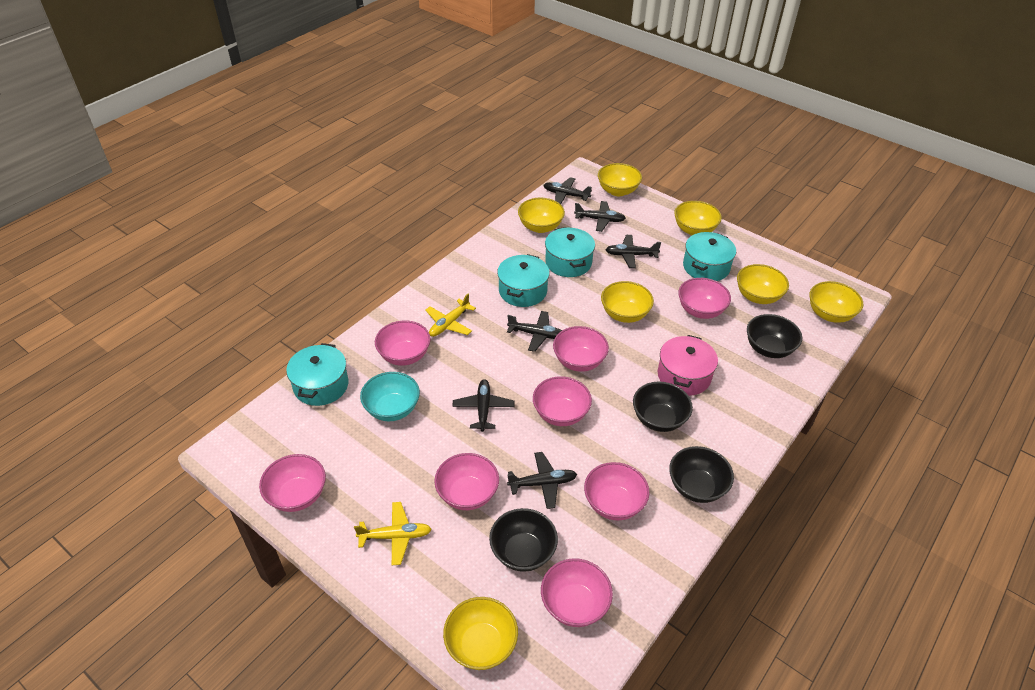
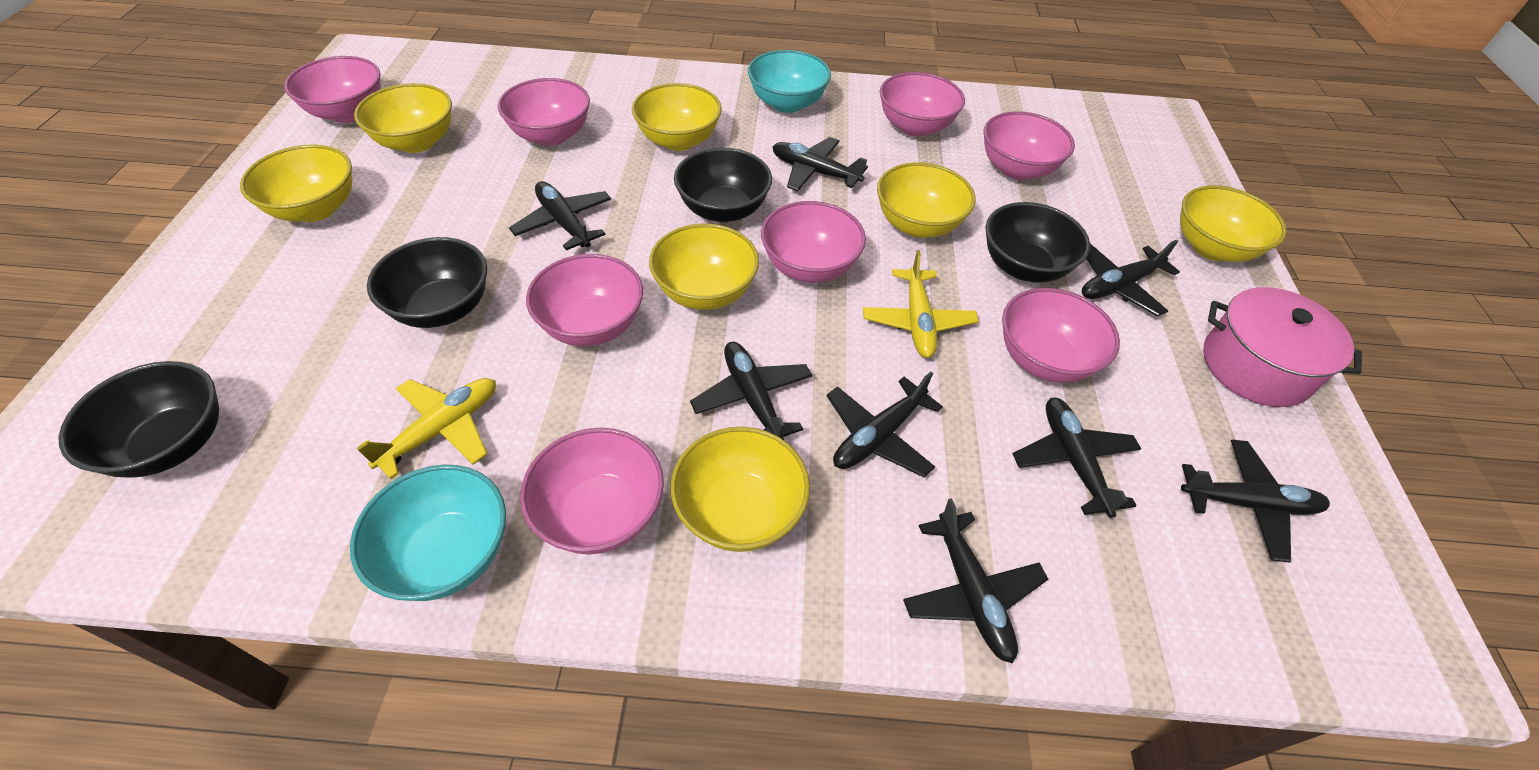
black plane: 6 -> 8
turquoise bowl: 1 -> 2
turquoise pot: 4 -> 0

